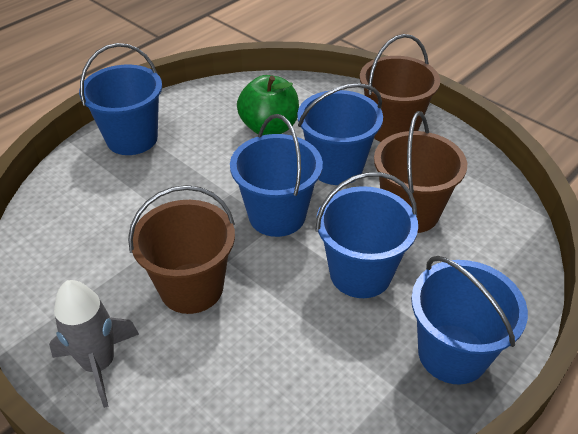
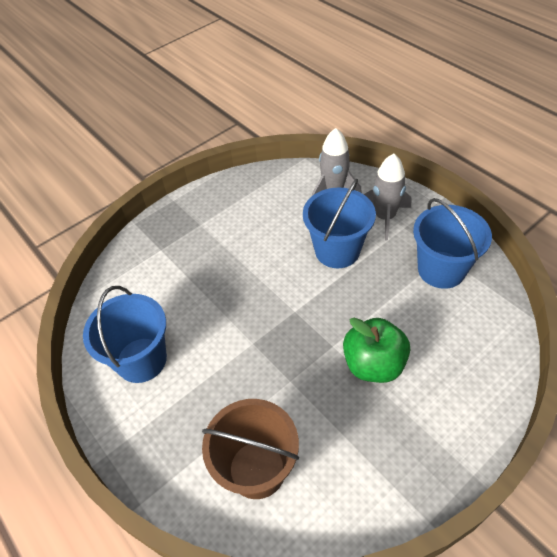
blue bucket: 5 -> 3
brown bucket: 3 -> 1
grey rocket: 1 -> 2

